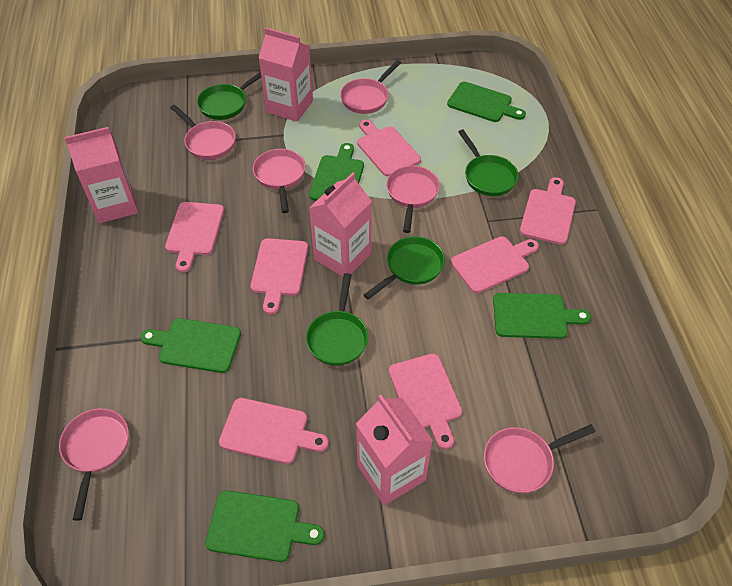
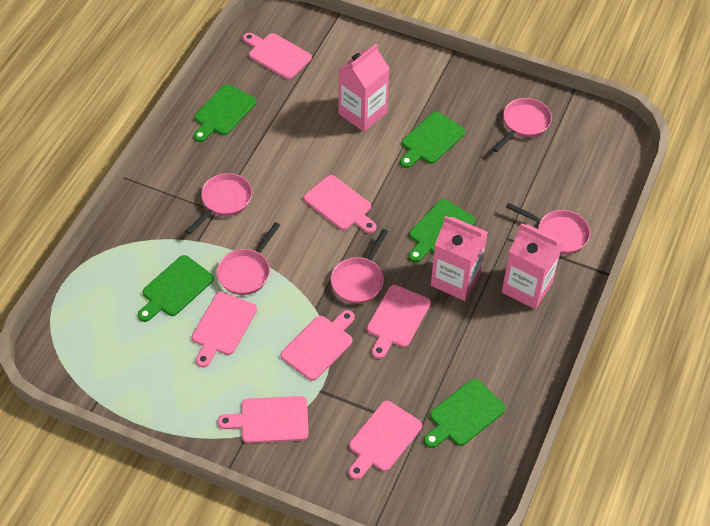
green pan: 4 -> 0
pink carton: 4 -> 3
pink pan: 6 -> 5

